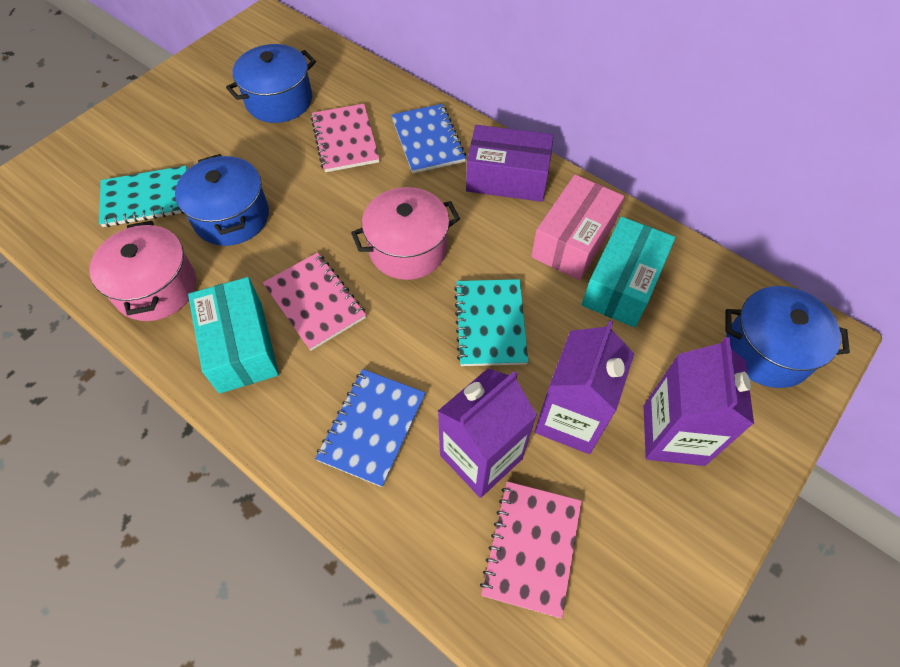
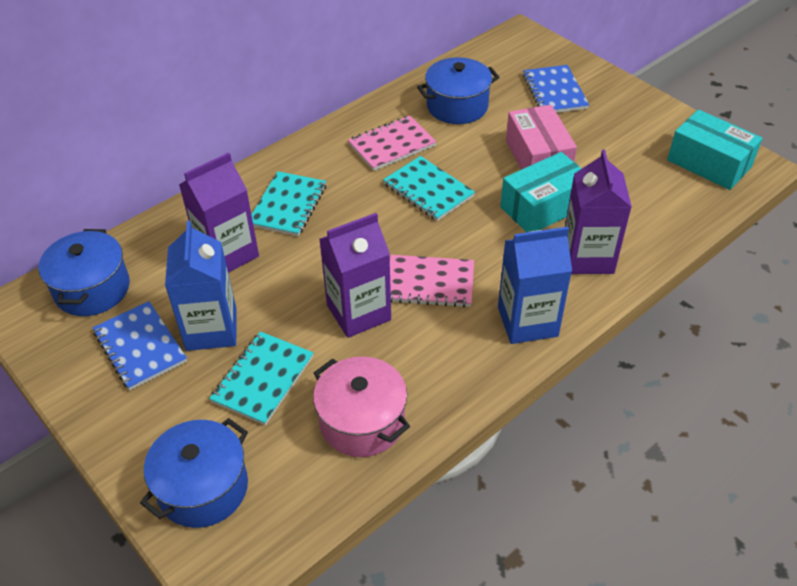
blue carton: 0 -> 2
pink notebook: 3 -> 2
pink pot: 2 -> 1
purple box: 1 -> 0
turquoise notebook: 2 -> 3

